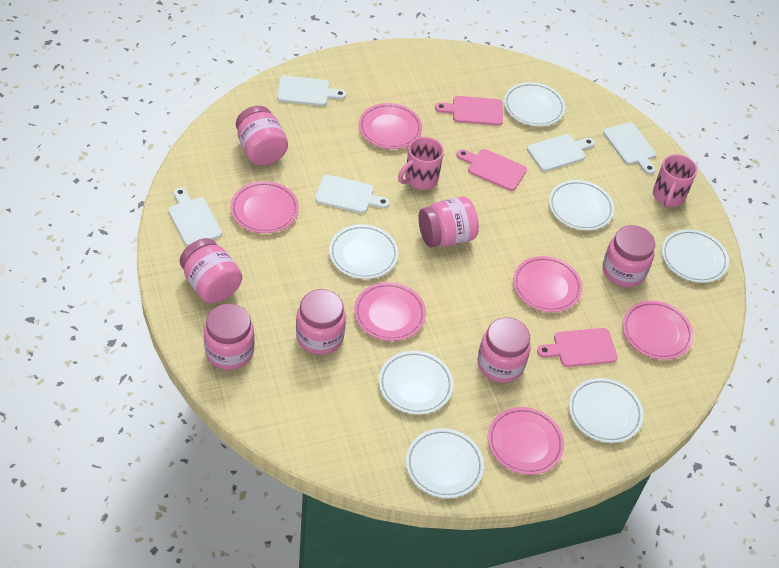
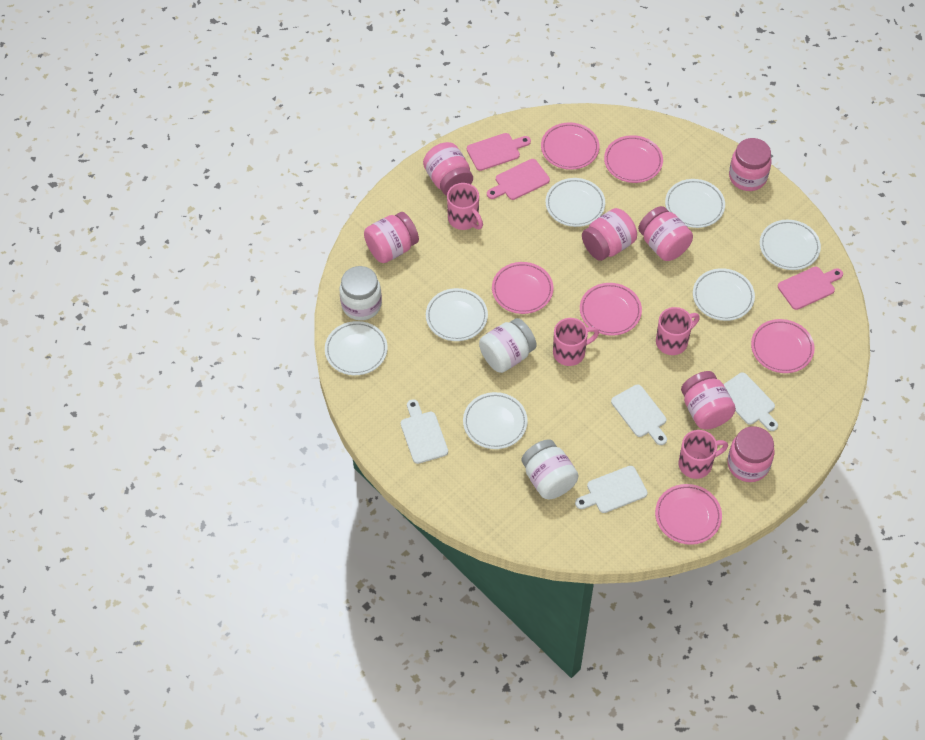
pink mug: 2 -> 4
white cutting board: 5 -> 4
white jar: 0 -> 3

